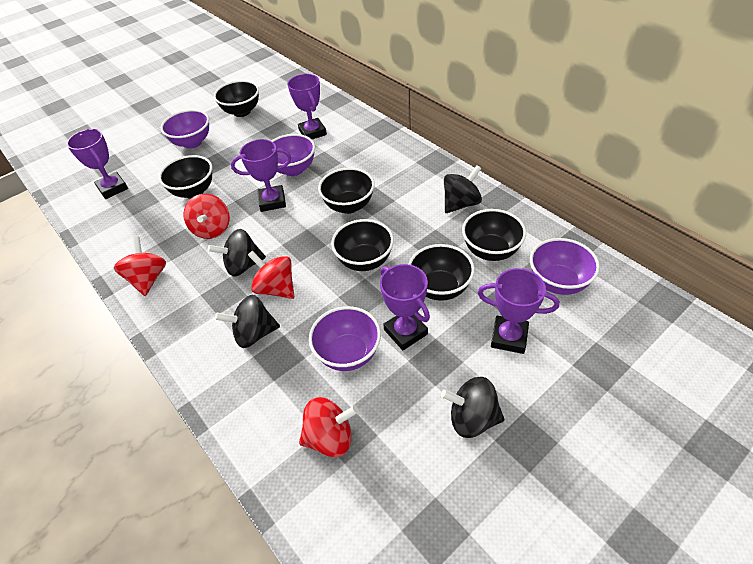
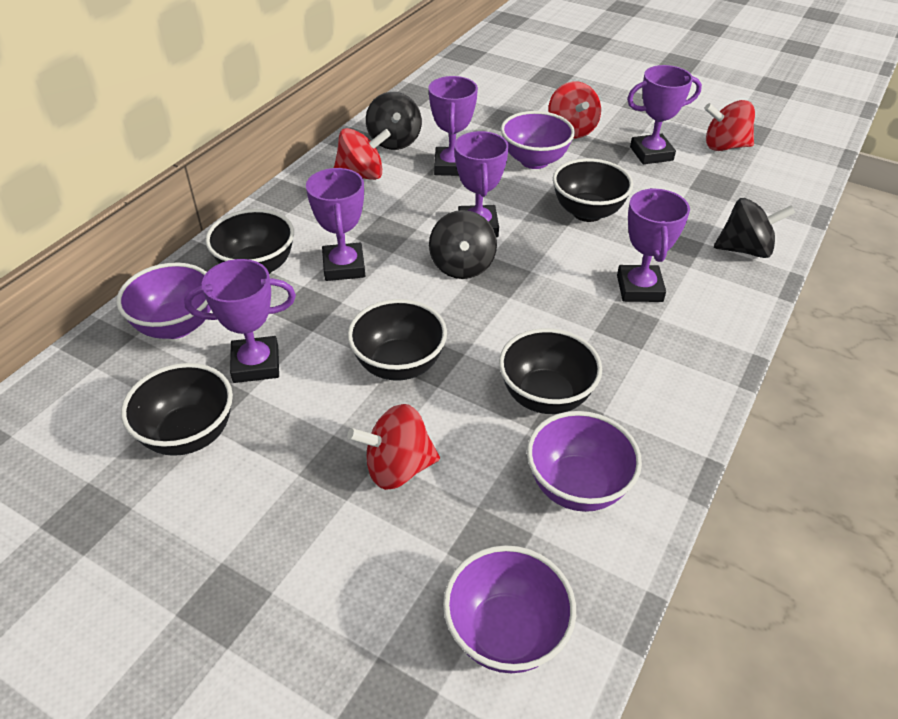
black bowl: 6 -> 5
black spinning top: 4 -> 3
purple trophy: 5 -> 6

